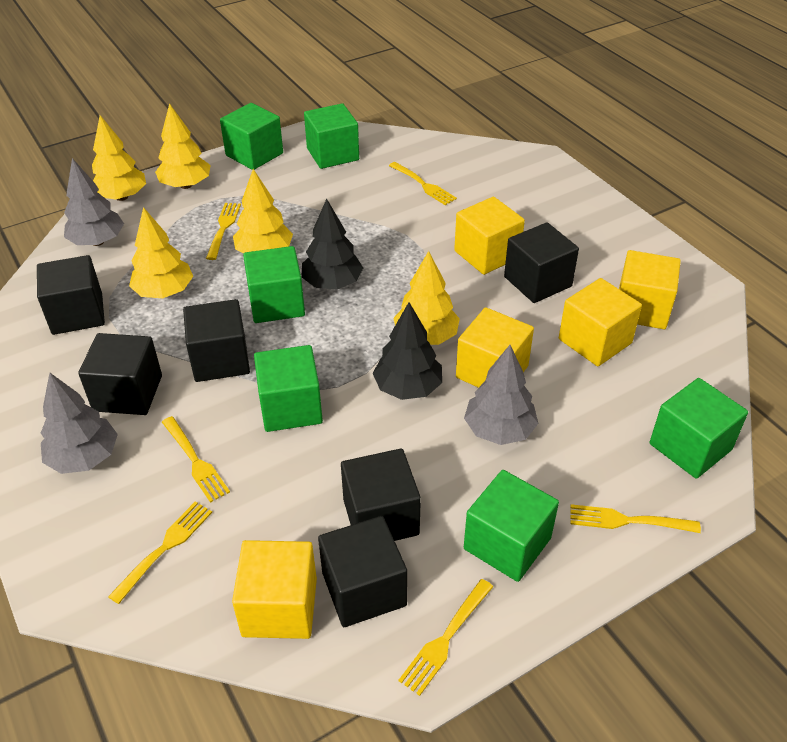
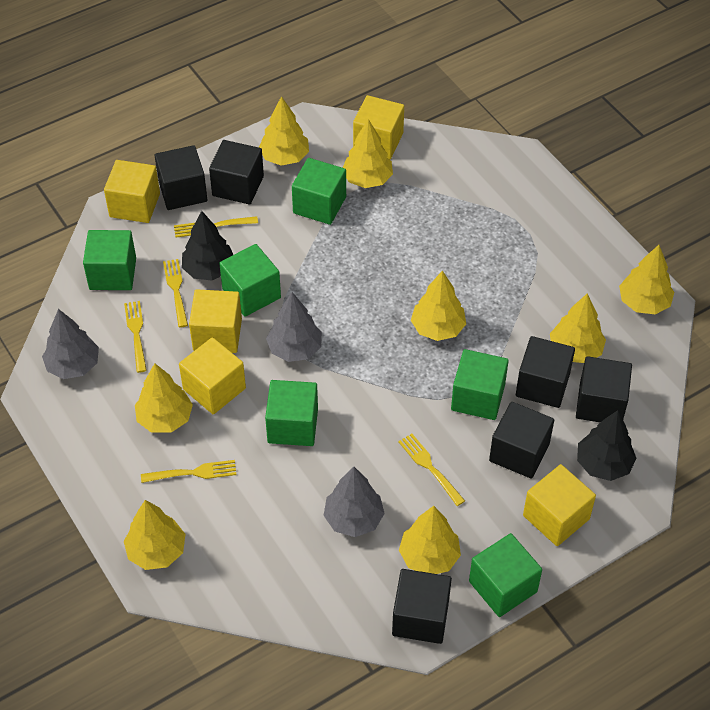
yellow fork: 6 -> 5
yellow tree: 5 -> 8

